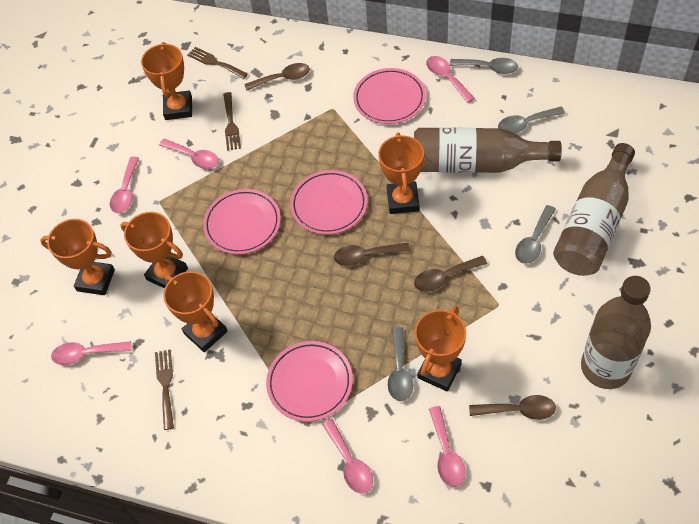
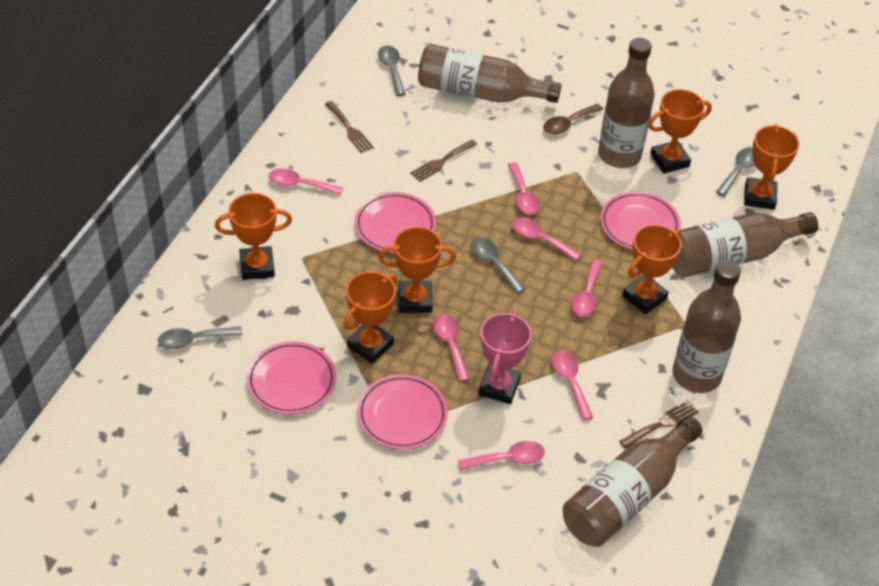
brown bottle: 3 -> 5
brown spoon: 4 -> 1
pink spoon: 6 -> 7
pink trophy: 0 -> 1

